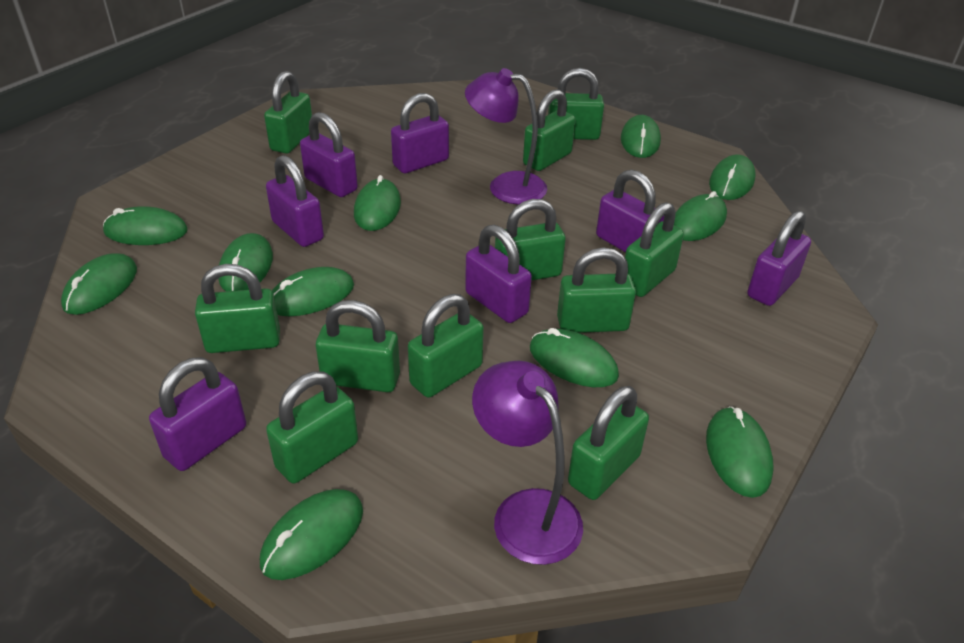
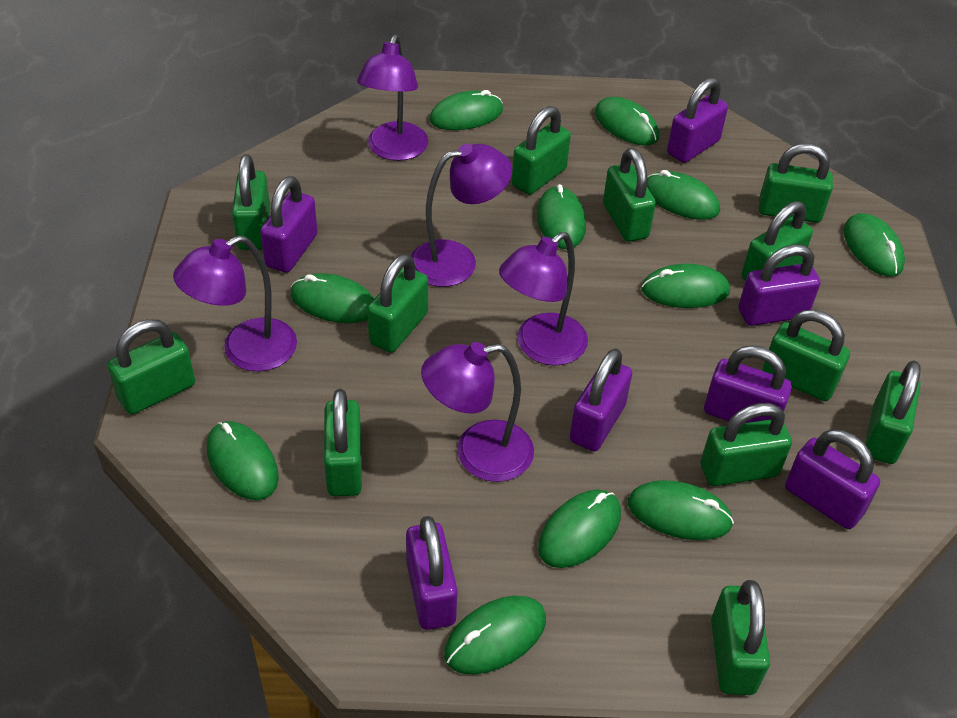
green padlock: 11 -> 12
purple lamp: 2 -> 5

